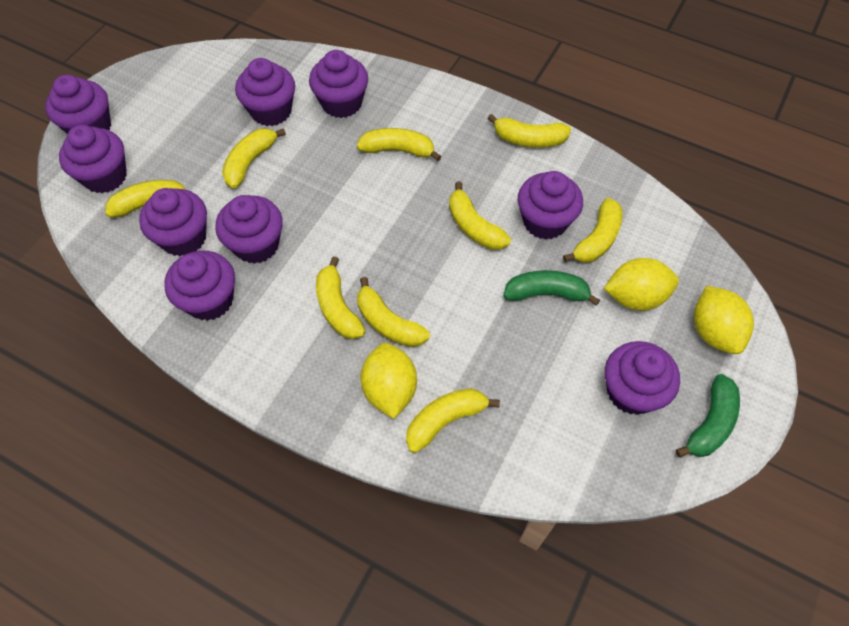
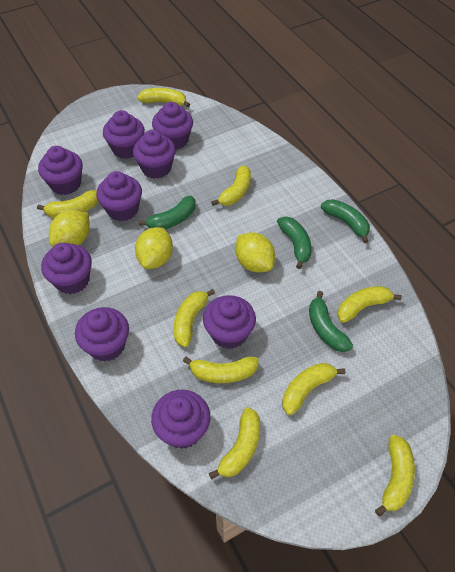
green banana: 2 -> 4

